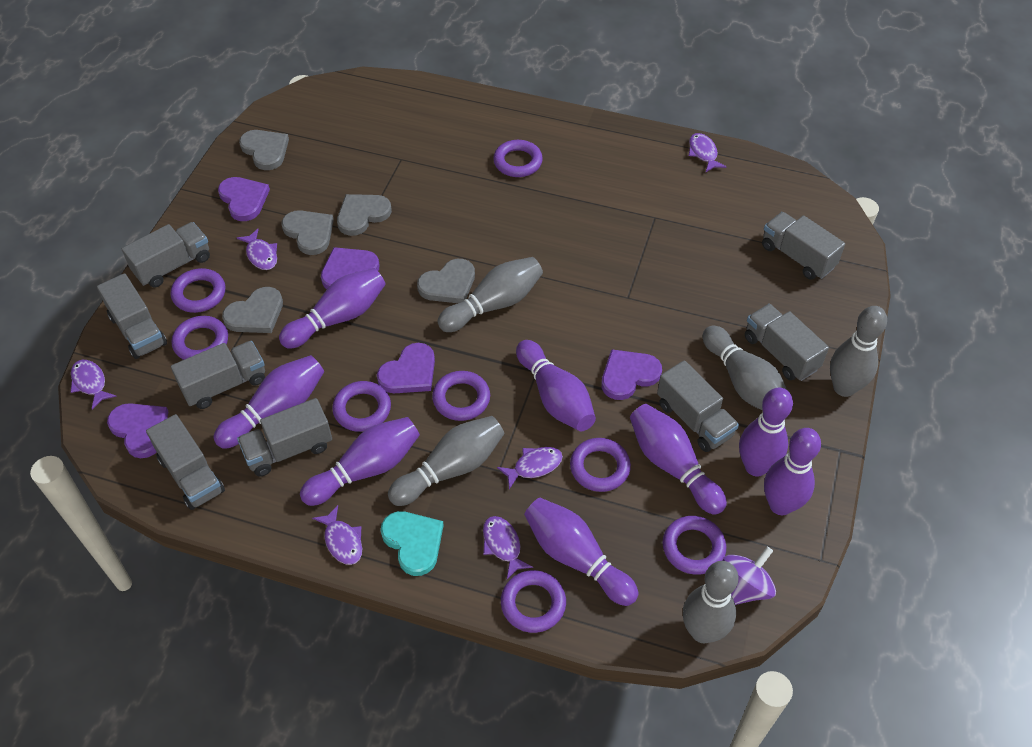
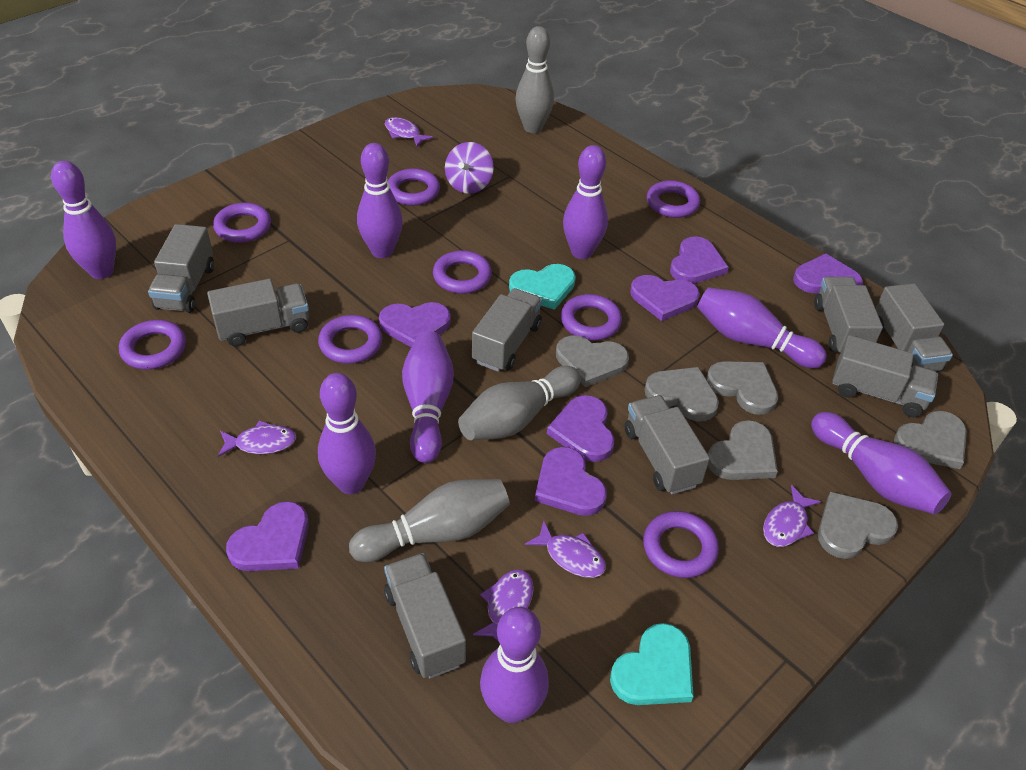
grey bowling pin: 5 -> 3
grey heart: 5 -> 6
purple fish: 6 -> 5
purple heart: 5 -> 7
turquoise heart: 1 -> 2

